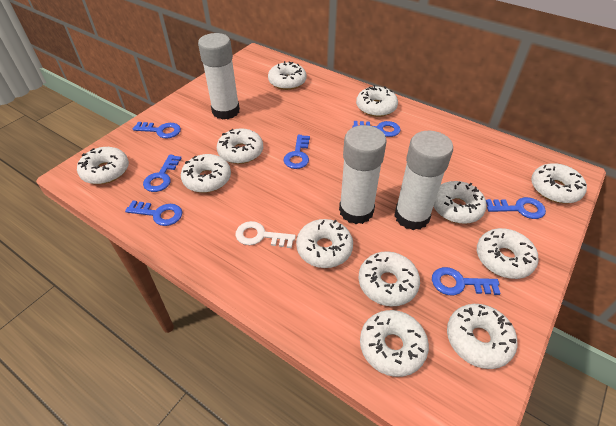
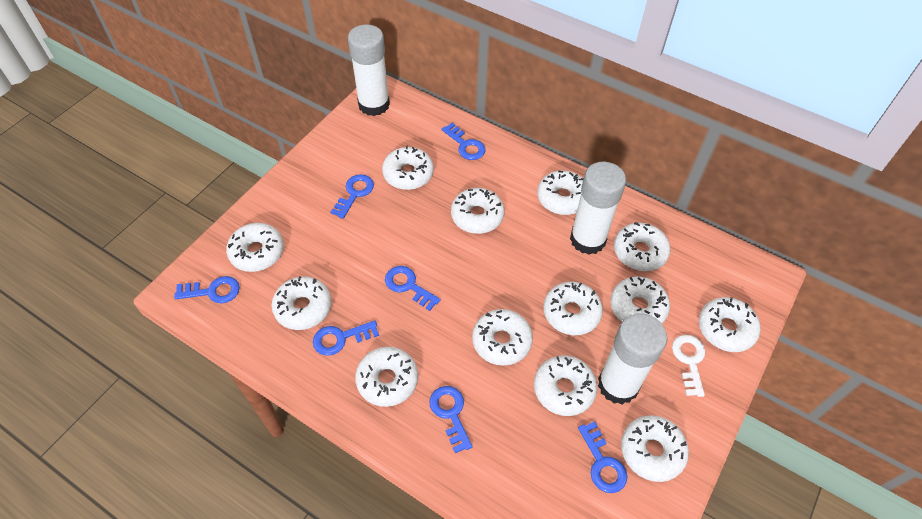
white donut: 12 -> 13

